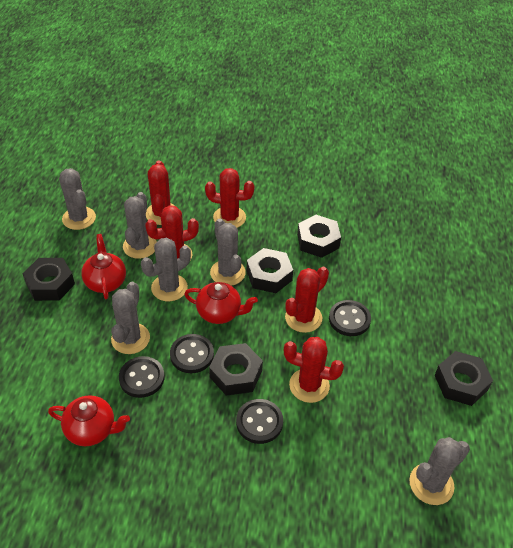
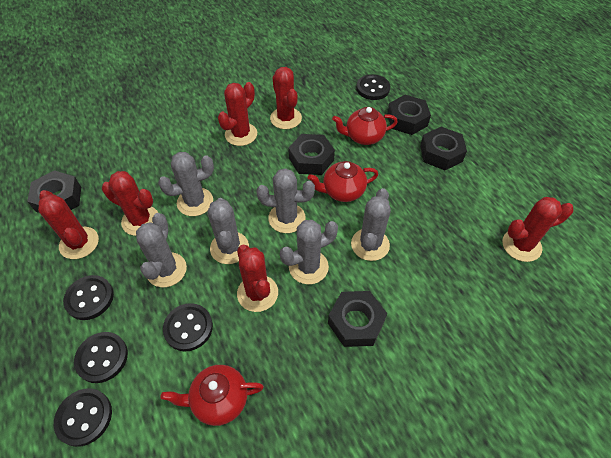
black button: 4 -> 5
red cactus: 5 -> 6

